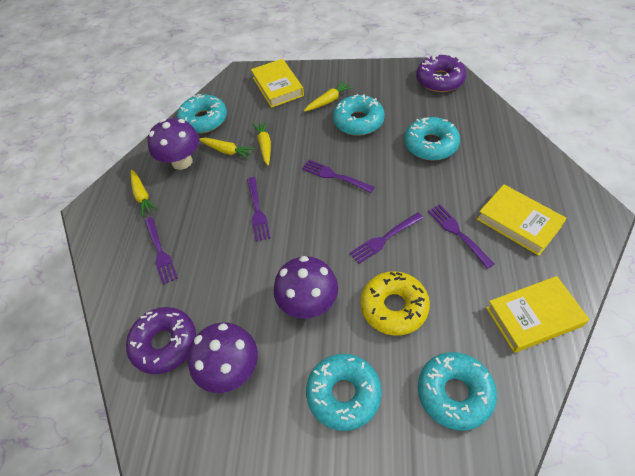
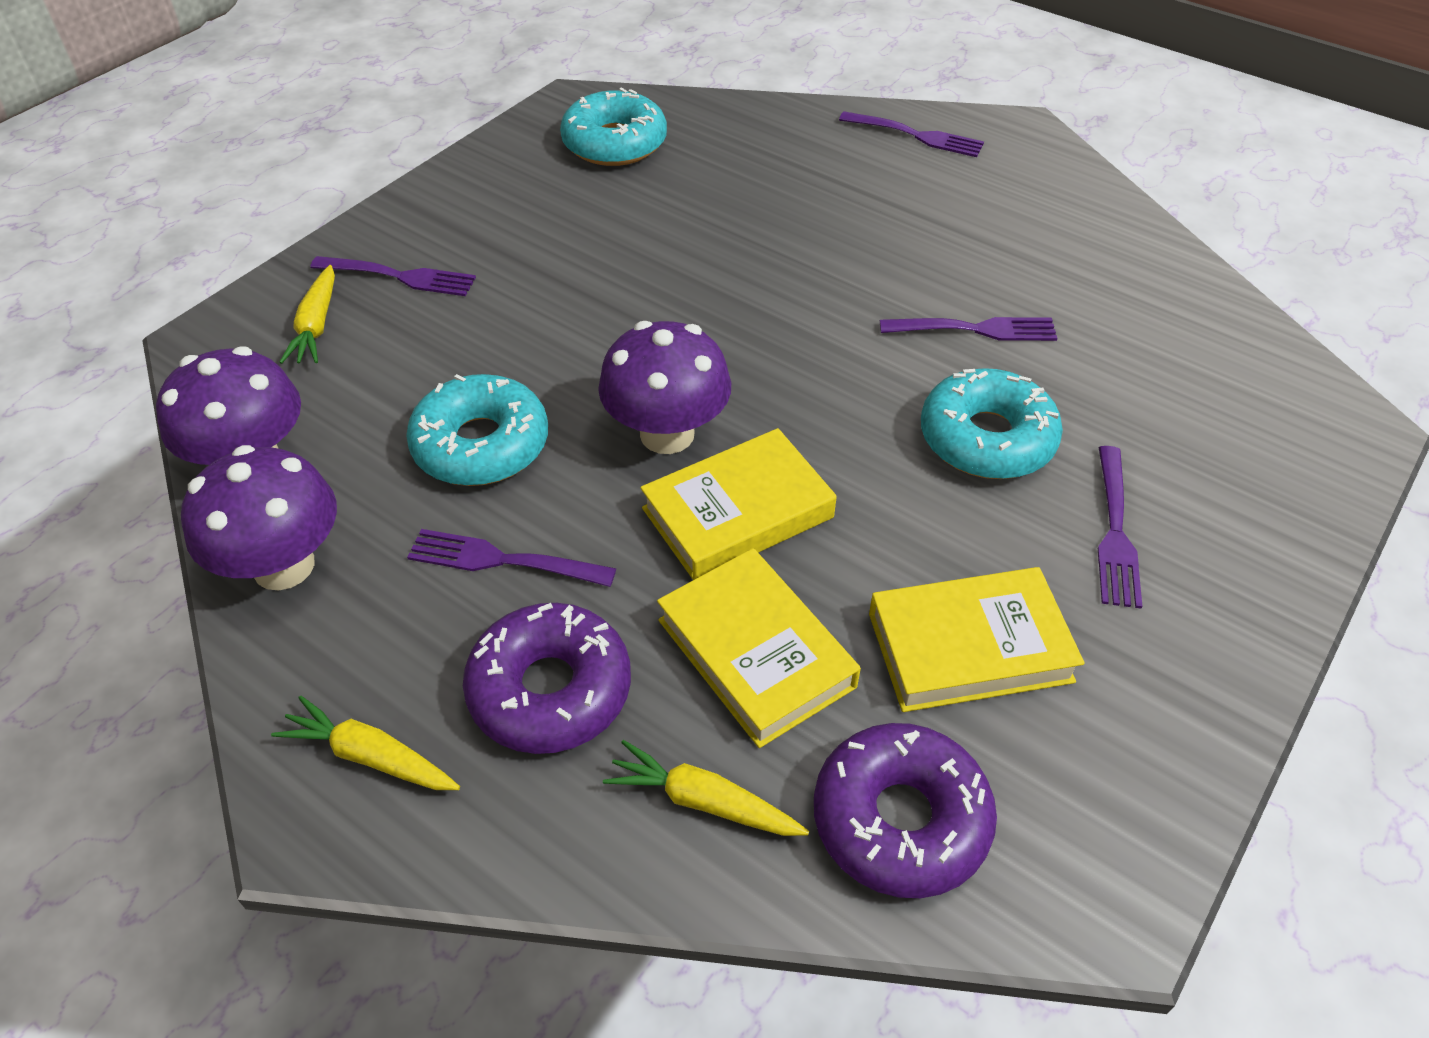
turquoise donut: 5 -> 3
yellow carrot: 4 -> 3
yellow donut: 1 -> 0

